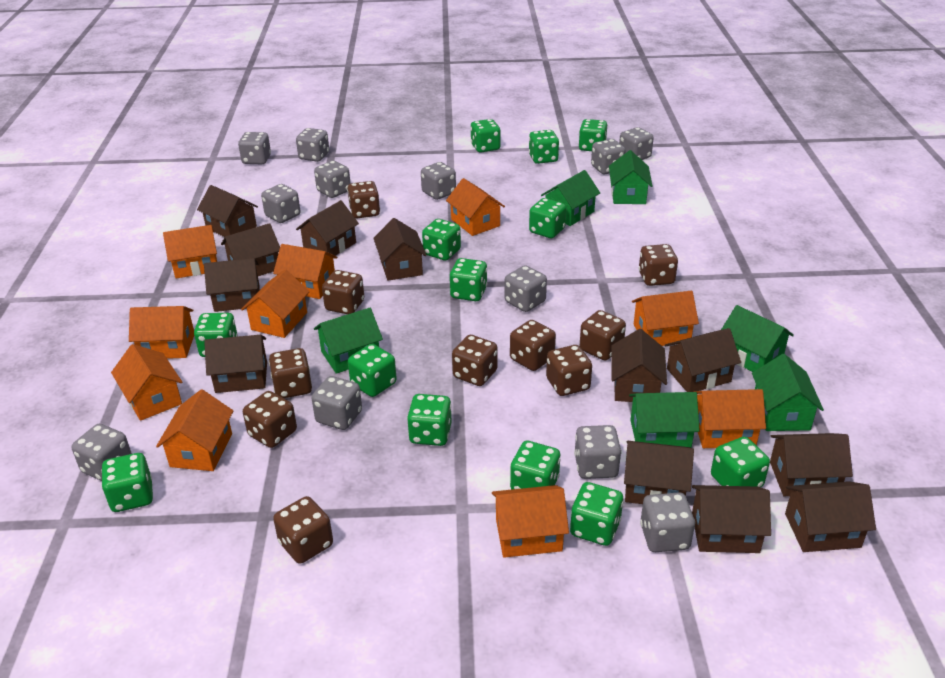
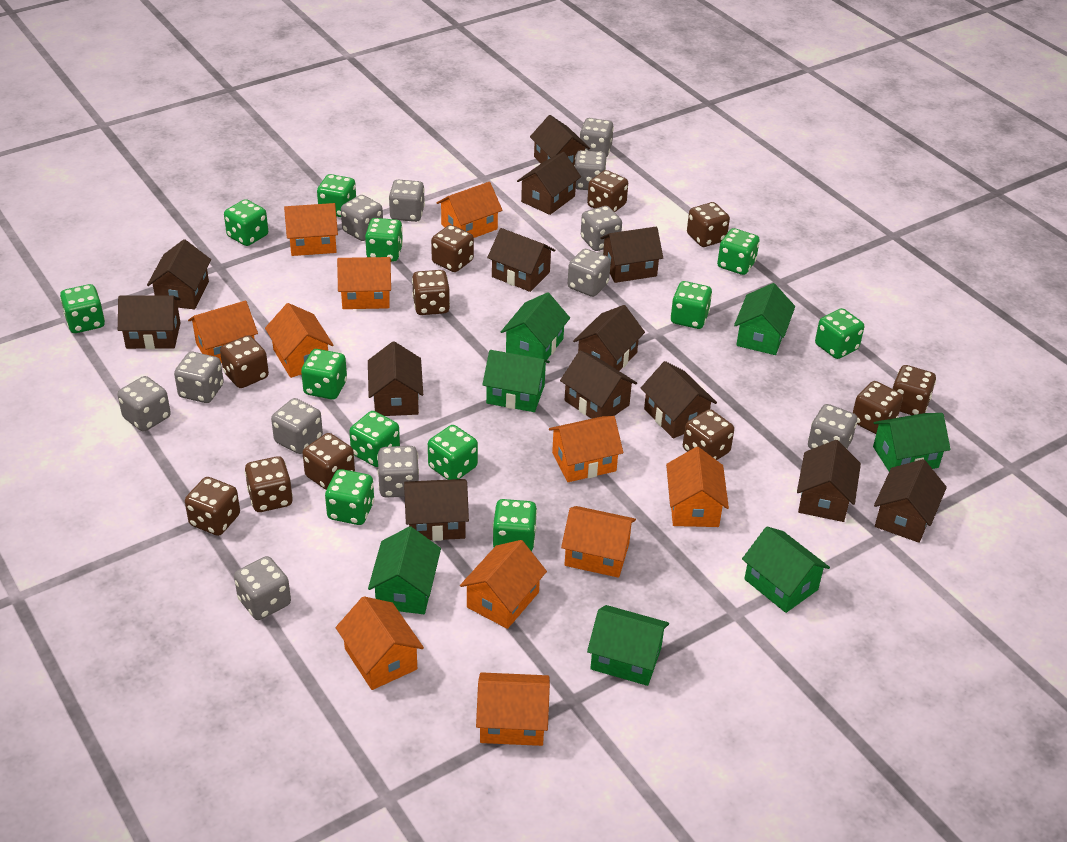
brown dice: 10 -> 11
brown house: 12 -> 13
green dice: 13 -> 12
green house: 6 -> 7
orange house: 10 -> 11

